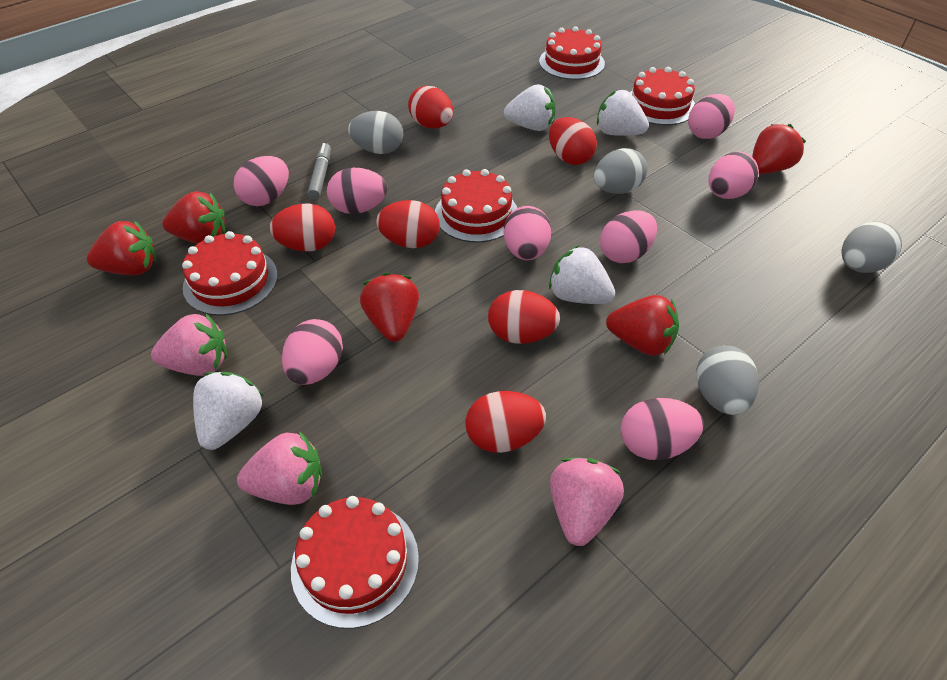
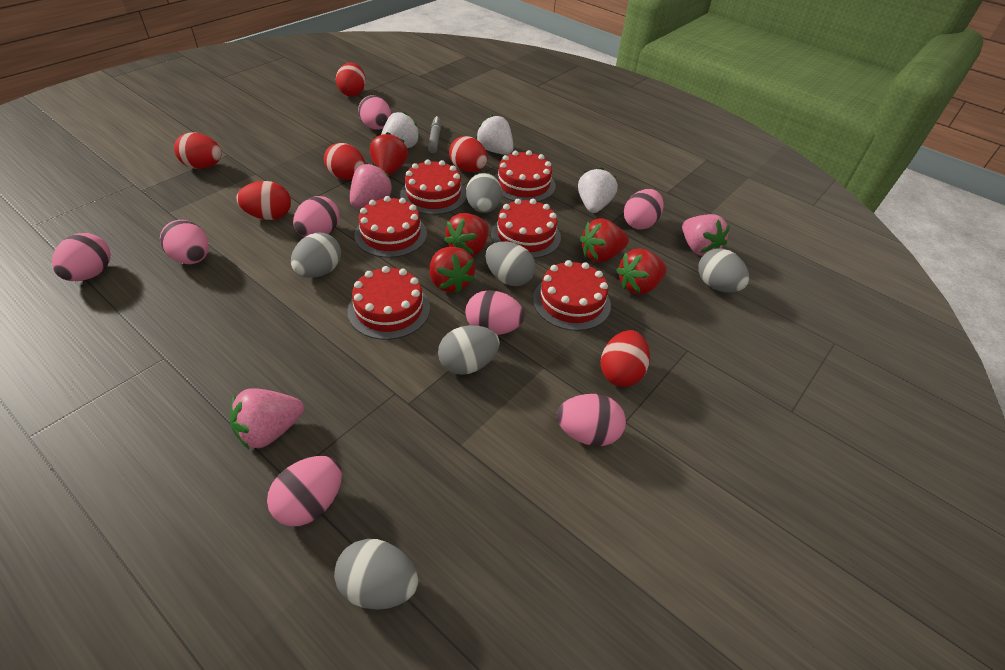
grey egg: 4 -> 6
red cake: 5 -> 6
white strawberry: 4 -> 3

